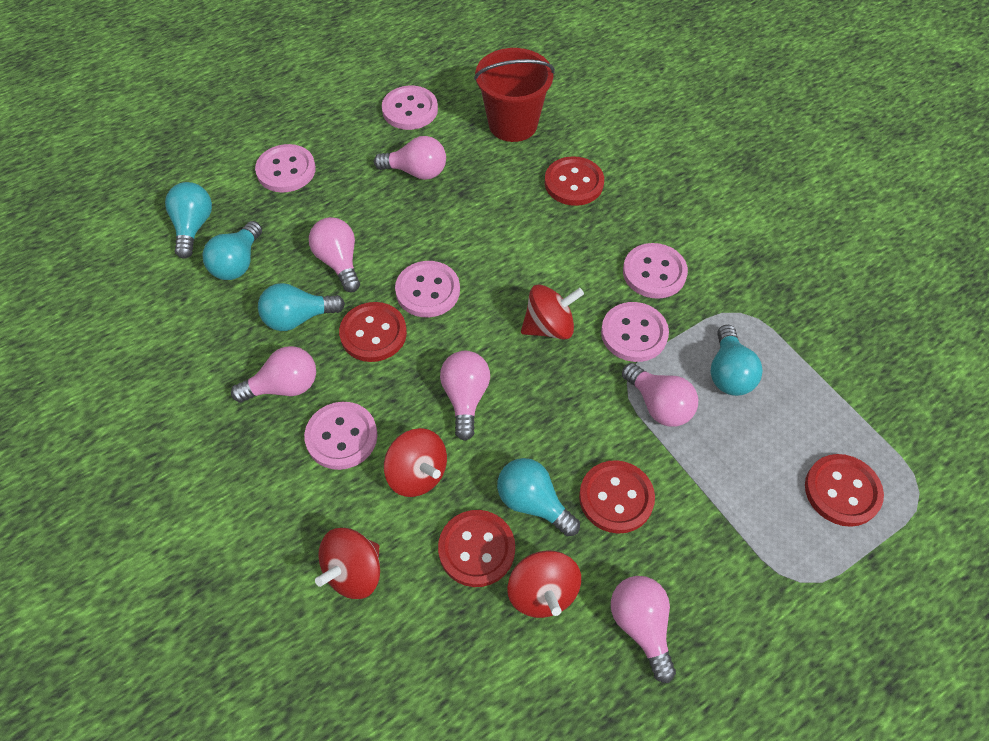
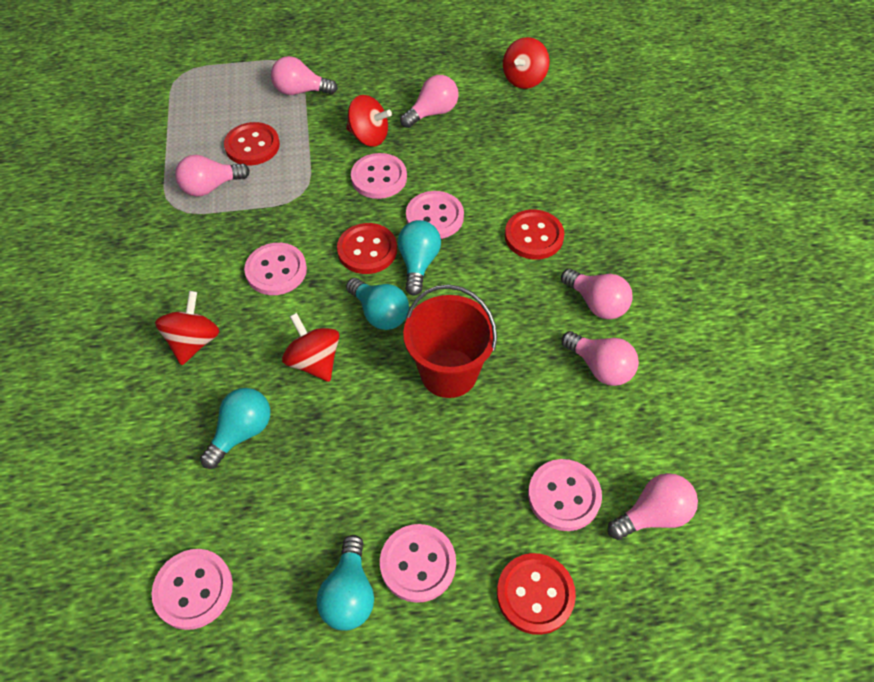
red button: 5 -> 4
turquoise light bulb: 5 -> 4

